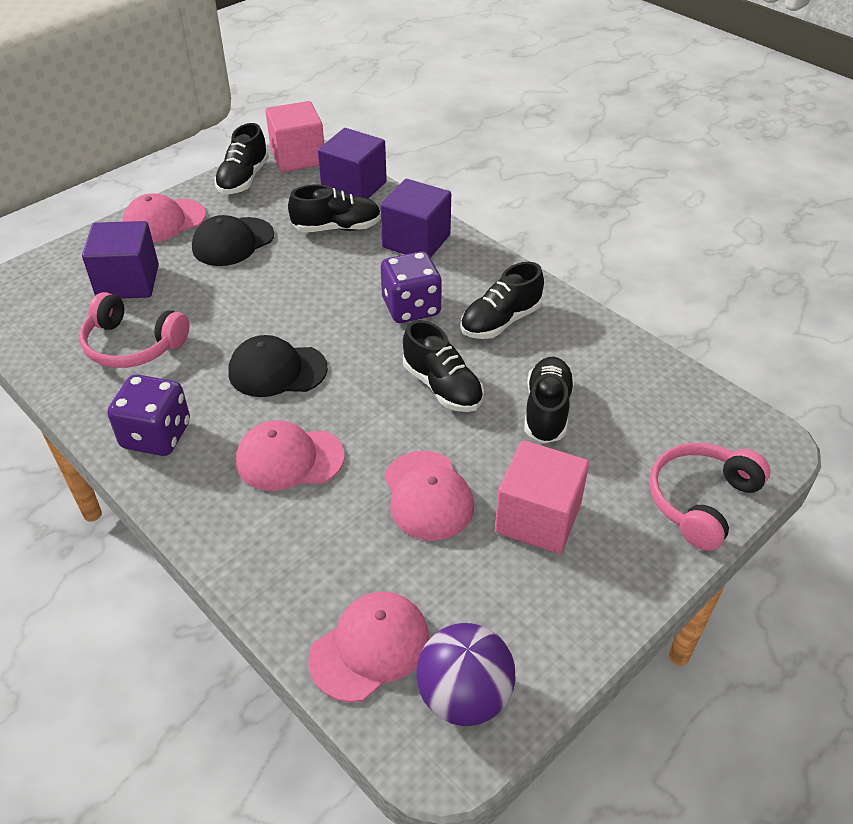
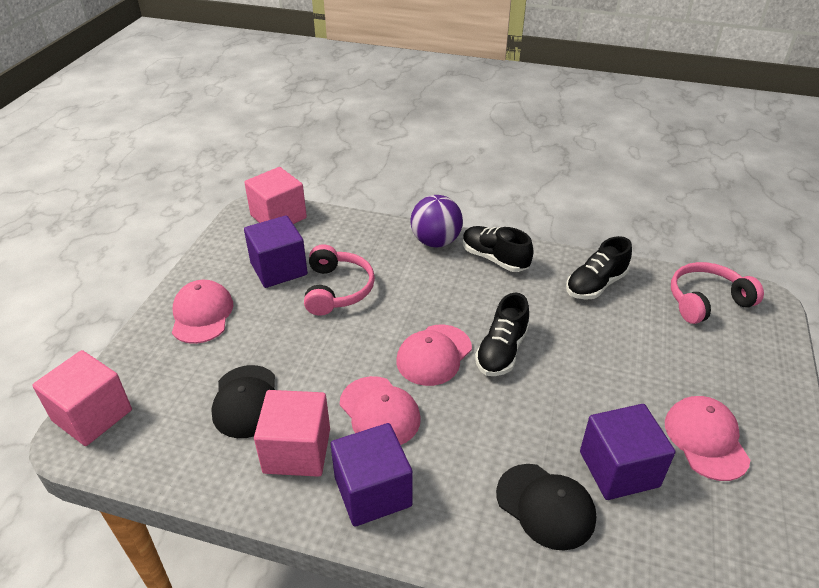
black shoe: 5 -> 3
pink cube: 2 -> 3
purple dice: 2 -> 0

